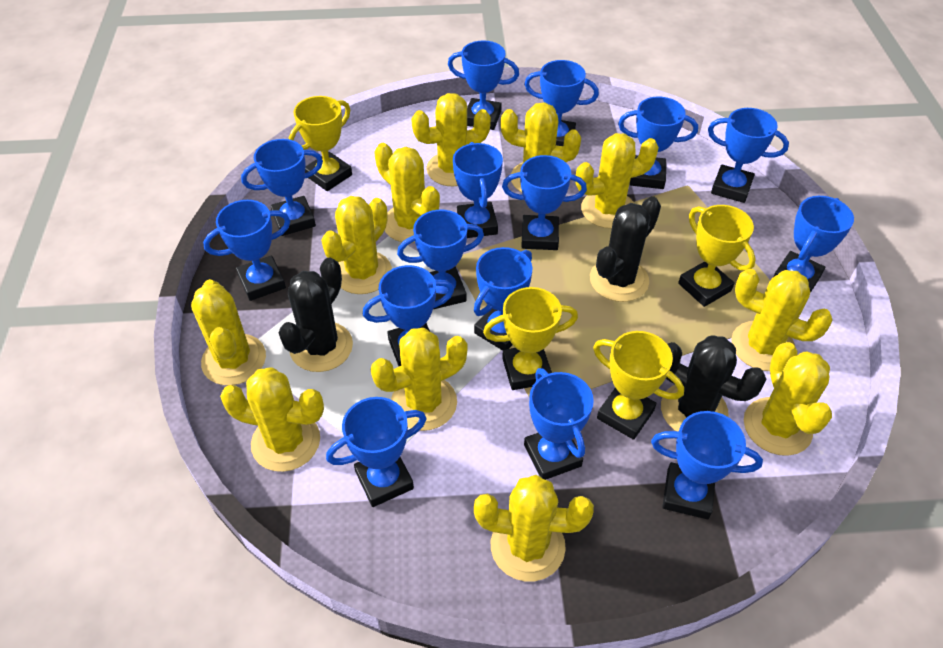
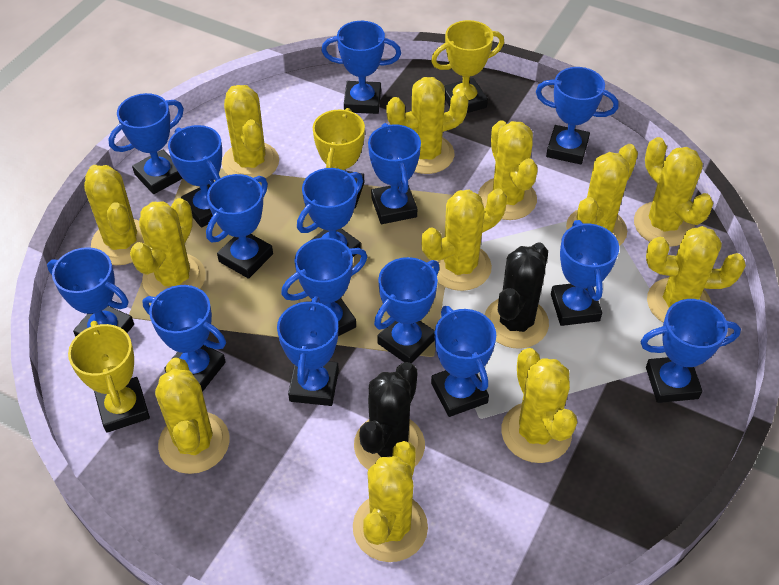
black cactus: 3 -> 2
yellow cactus: 11 -> 12
yellow trophy: 4 -> 3

